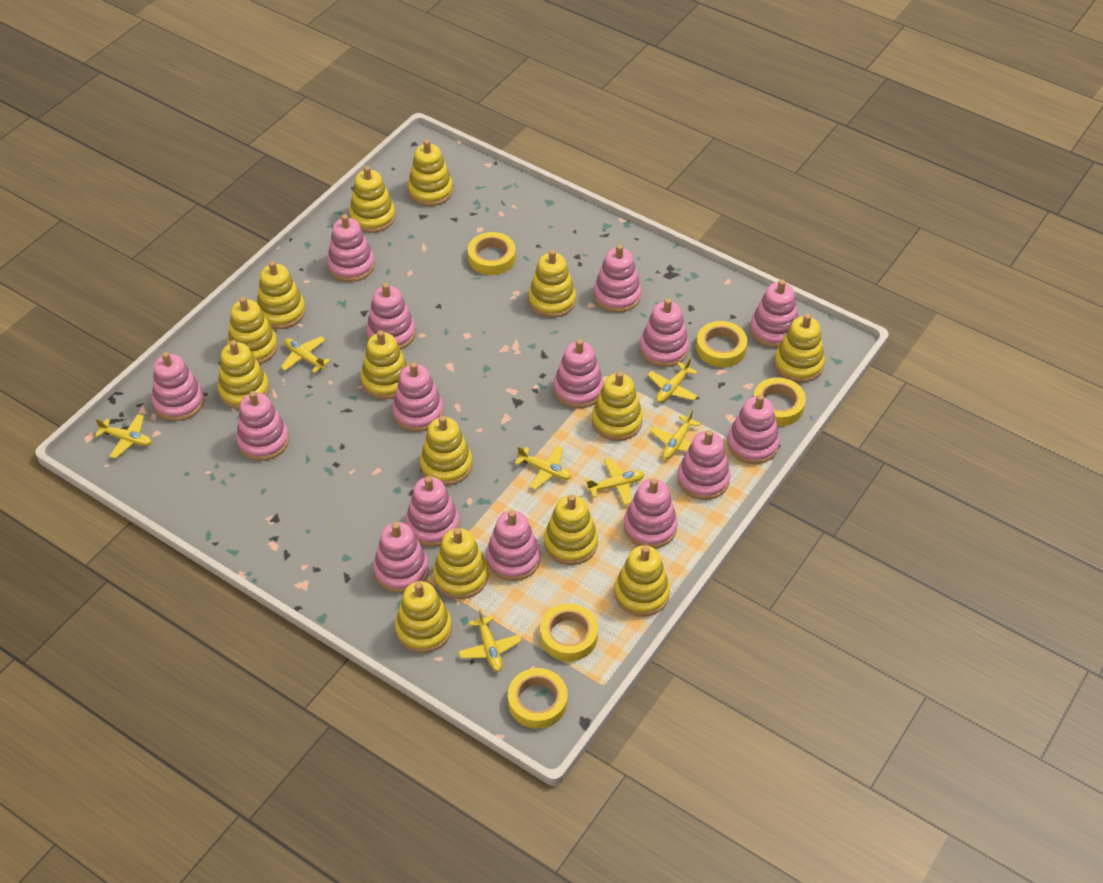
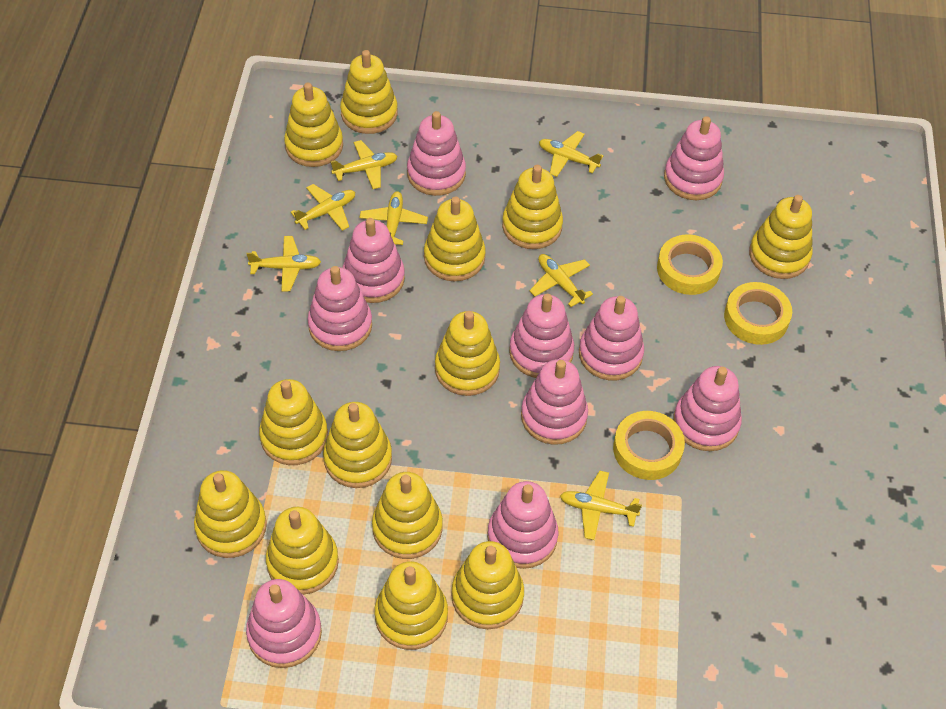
pink stacking toy: 15 -> 10
yellow stacking toy: 14 -> 13
yellow tape: 5 -> 3

